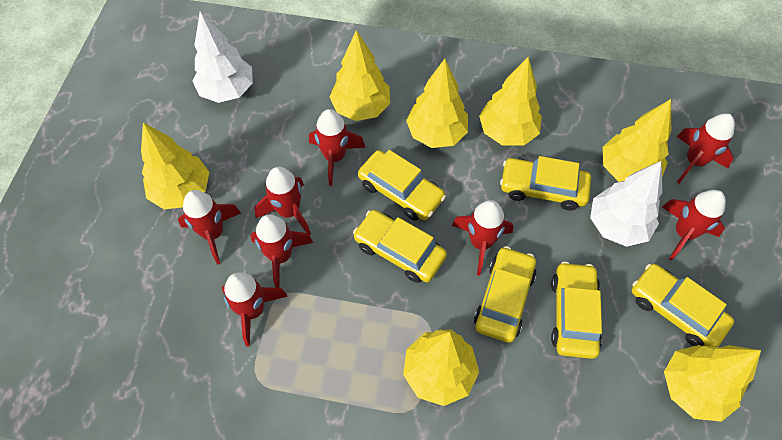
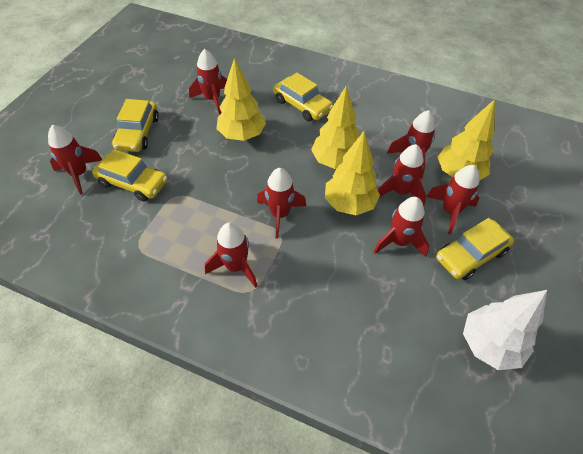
white tree: 2 -> 1
yellow car: 6 -> 4
yellow tree: 7 -> 4

